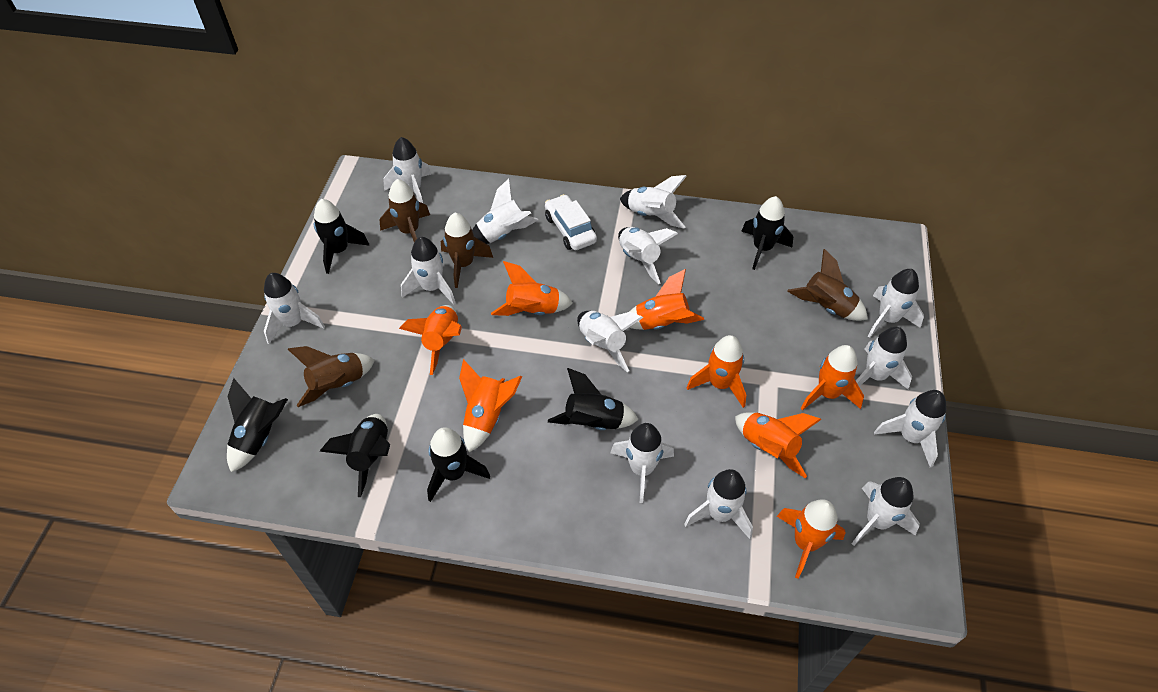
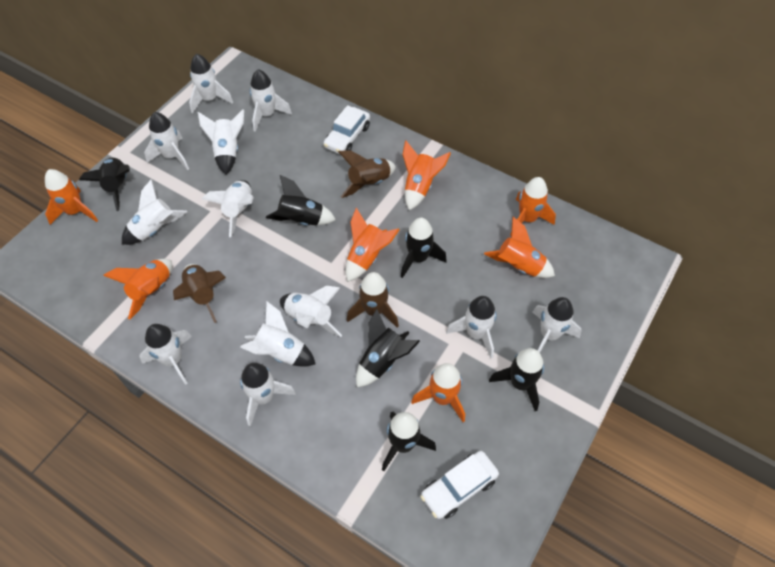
brown rocket: 4 -> 3
orange rocket: 8 -> 7
white car: 1 -> 2
white rocket: 13 -> 12

